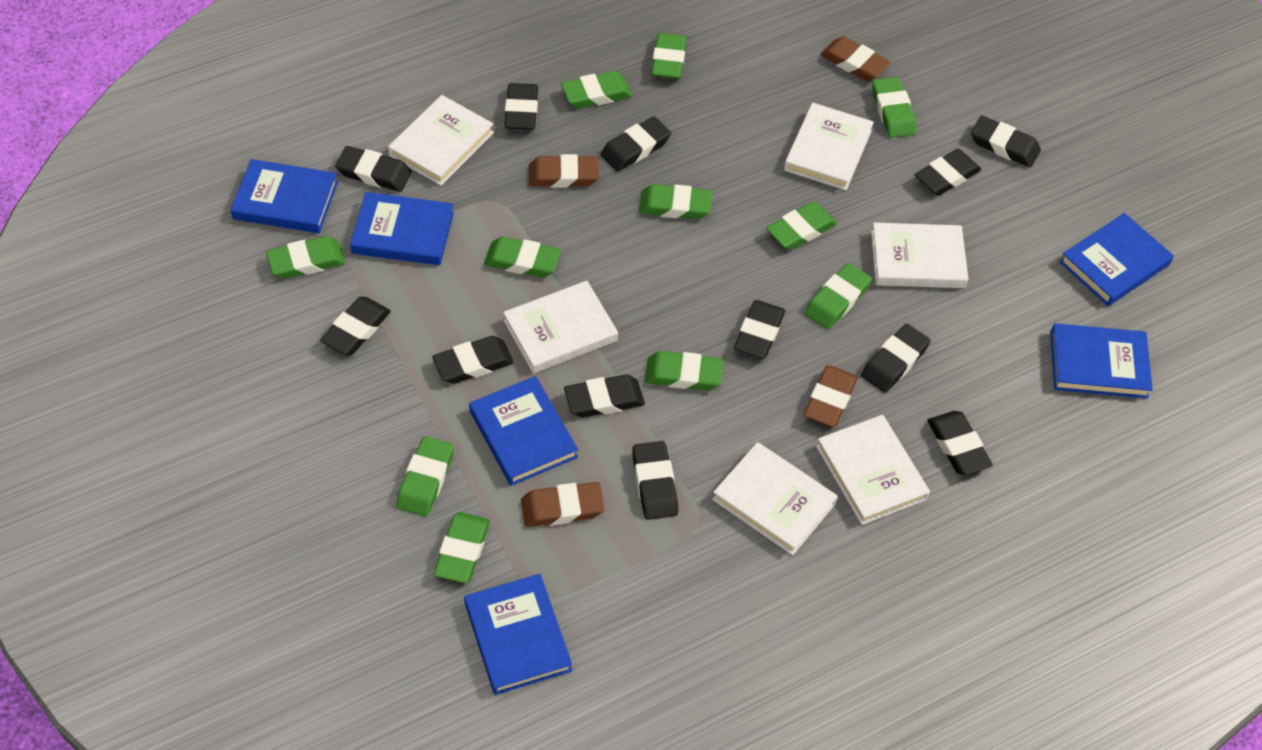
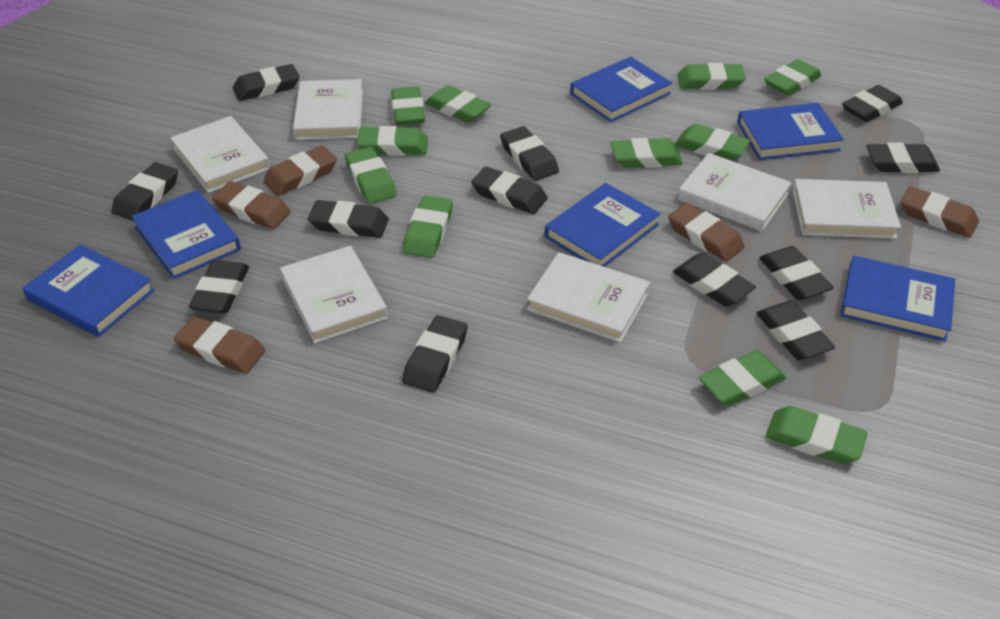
brown eraser: 4 -> 5

